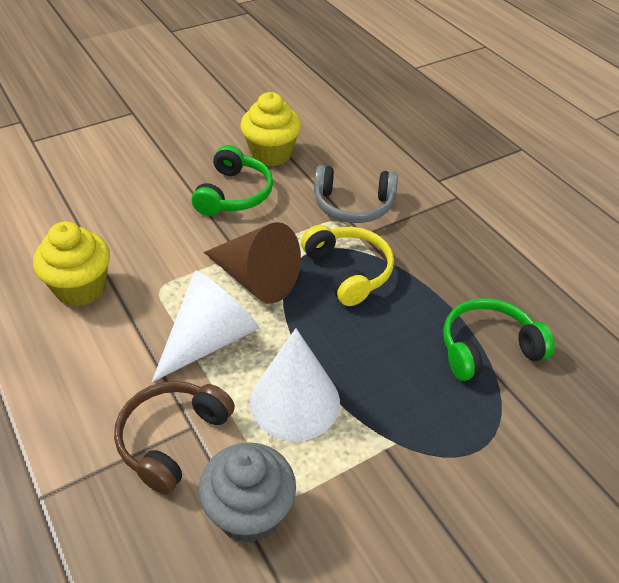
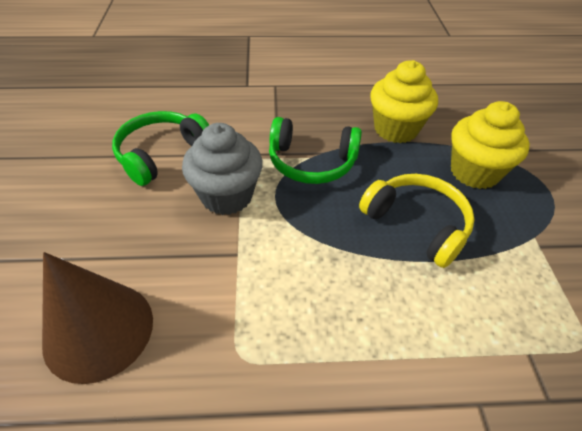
brown headphones: 1 -> 0
grey headphones: 1 -> 0
white cone: 2 -> 0

